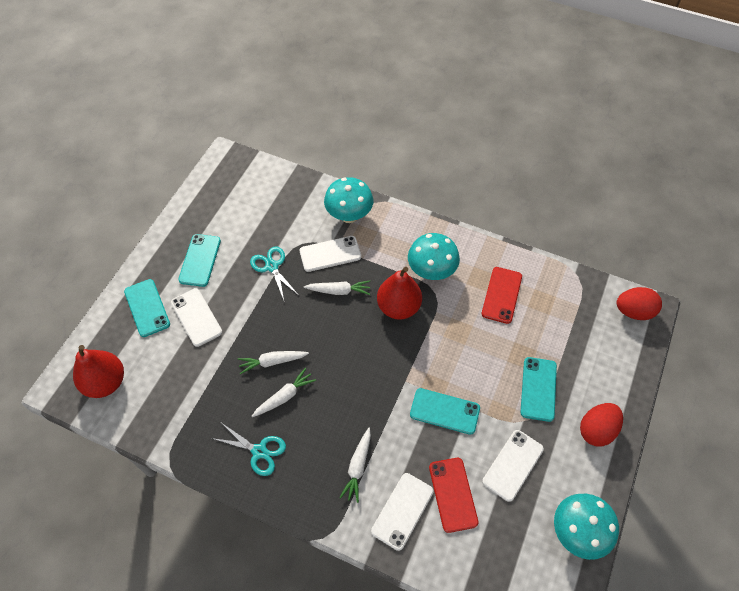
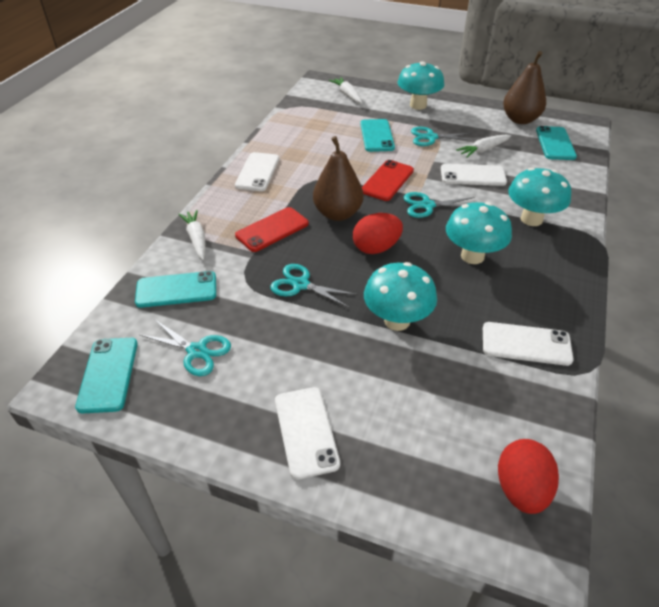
brown pear: 0 -> 2
red pear: 2 -> 0
turquoise mushroom: 3 -> 4
turquoise scissors: 2 -> 4
white carrot: 4 -> 3

